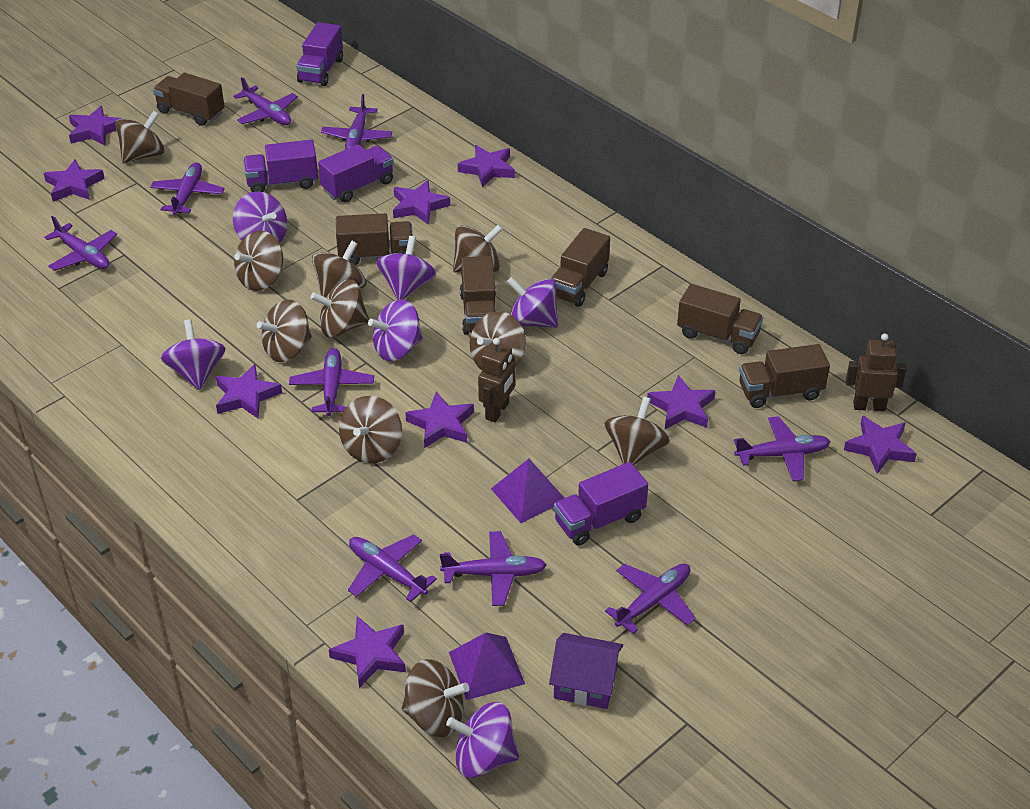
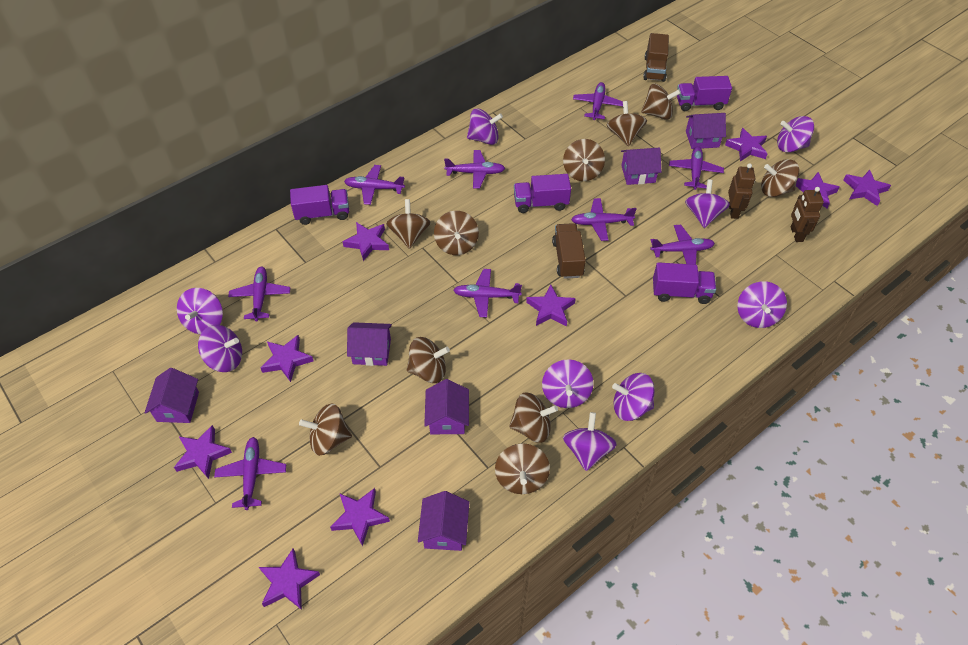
brown truck: 6 -> 2
purple house: 1 -> 6
purple pyramid: 2 -> 0
purple spinning top: 6 -> 9

